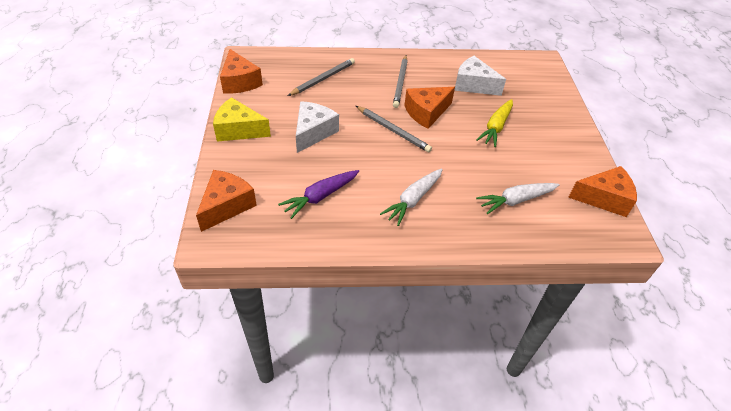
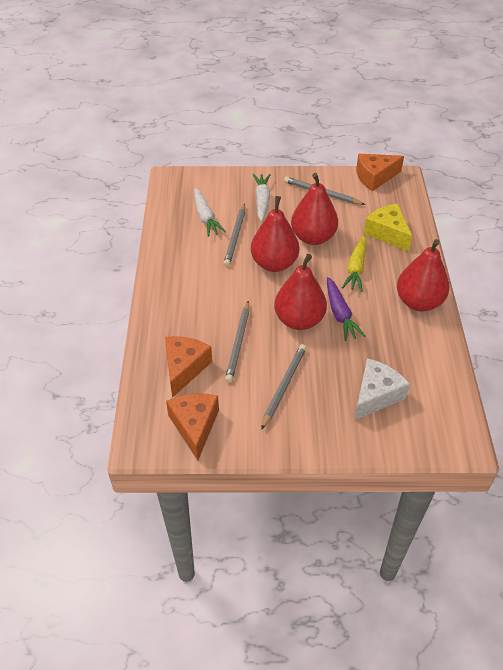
grey pencil: 3 -> 4
orange cheese: 4 -> 3
red pear: 0 -> 4
white cheese: 2 -> 1

